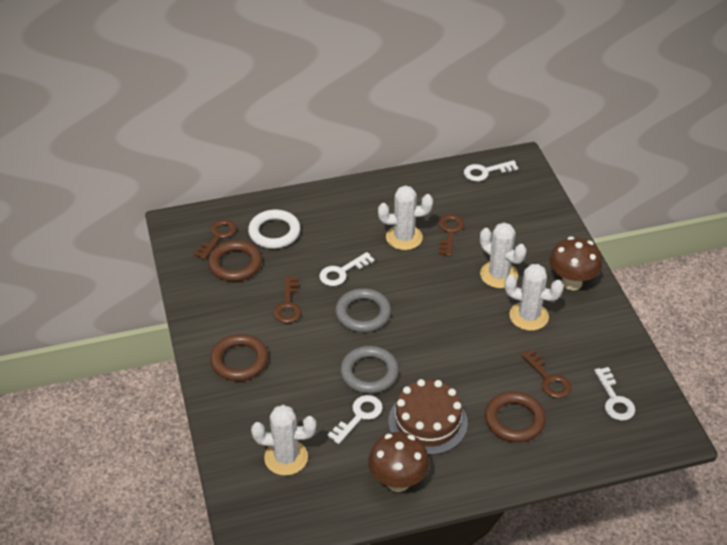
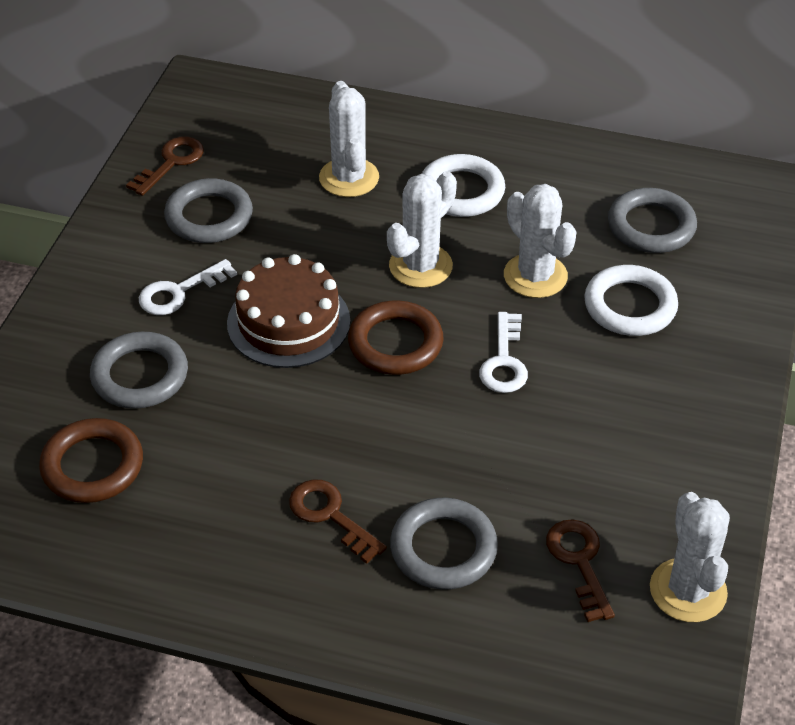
brown key: 4 -> 3
brown mushroom: 2 -> 0
brown ring: 3 -> 2
grey ring: 2 -> 4
white key: 4 -> 2
white ring: 1 -> 2

